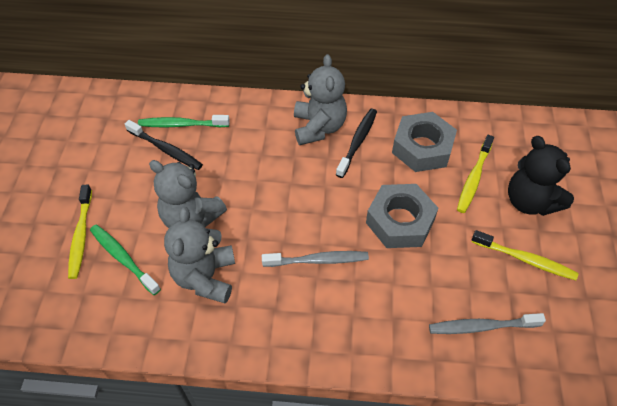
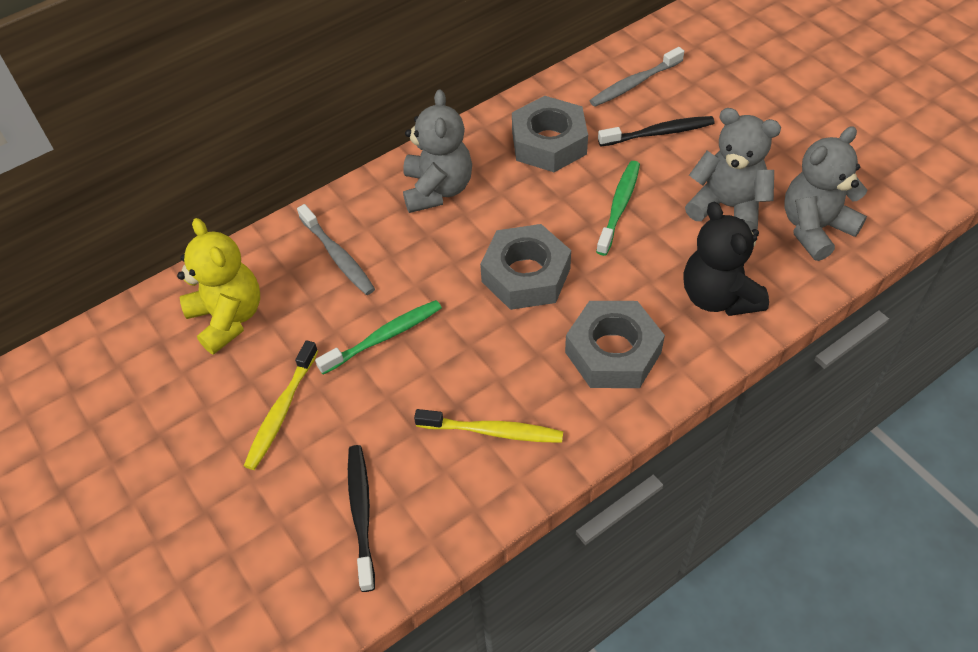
grey nut: 2 -> 3
yellow teddy bear: 0 -> 1
yellow toothbrush: 3 -> 2

